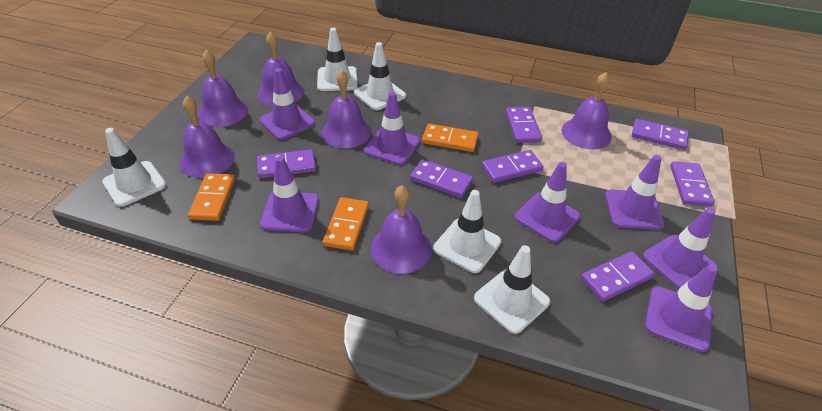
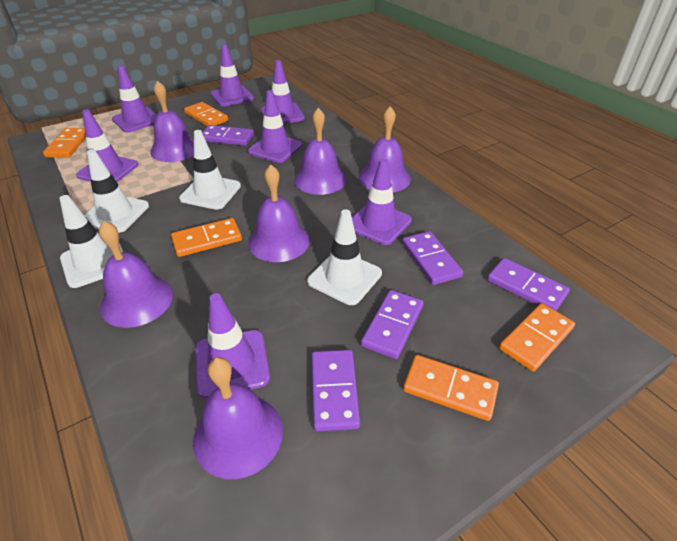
orange domino: 3 -> 5
purple domino: 7 -> 5
white traffic cone: 5 -> 4

